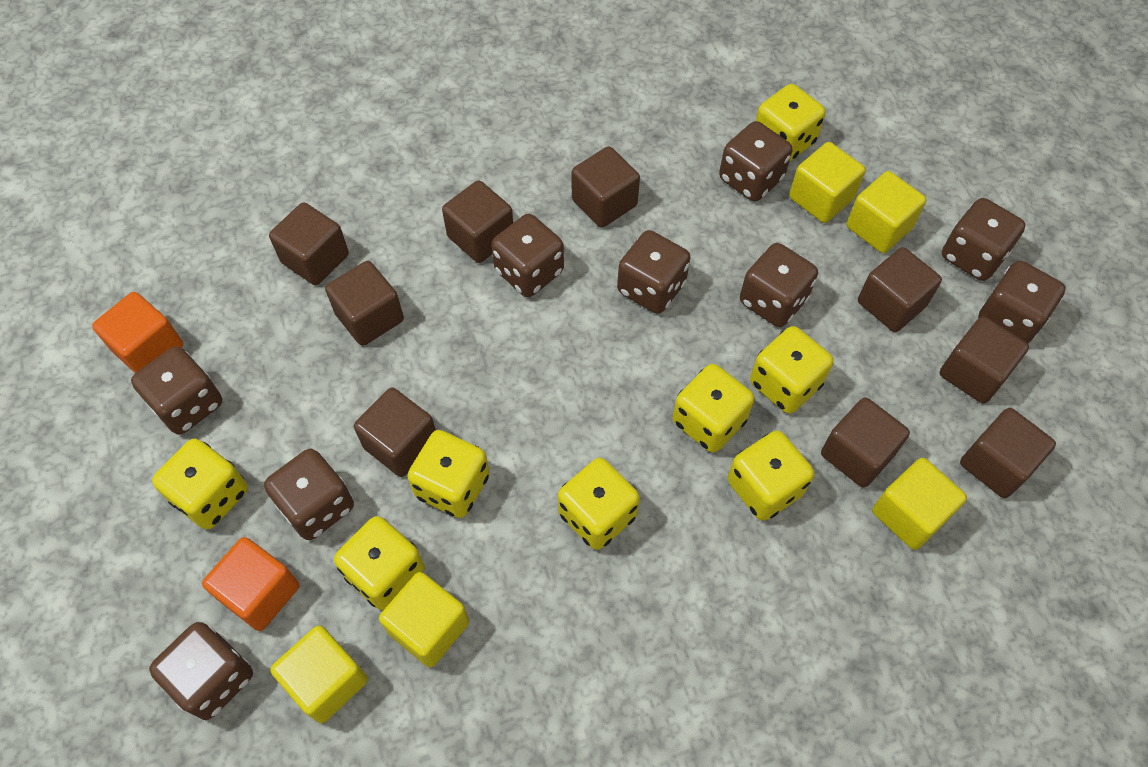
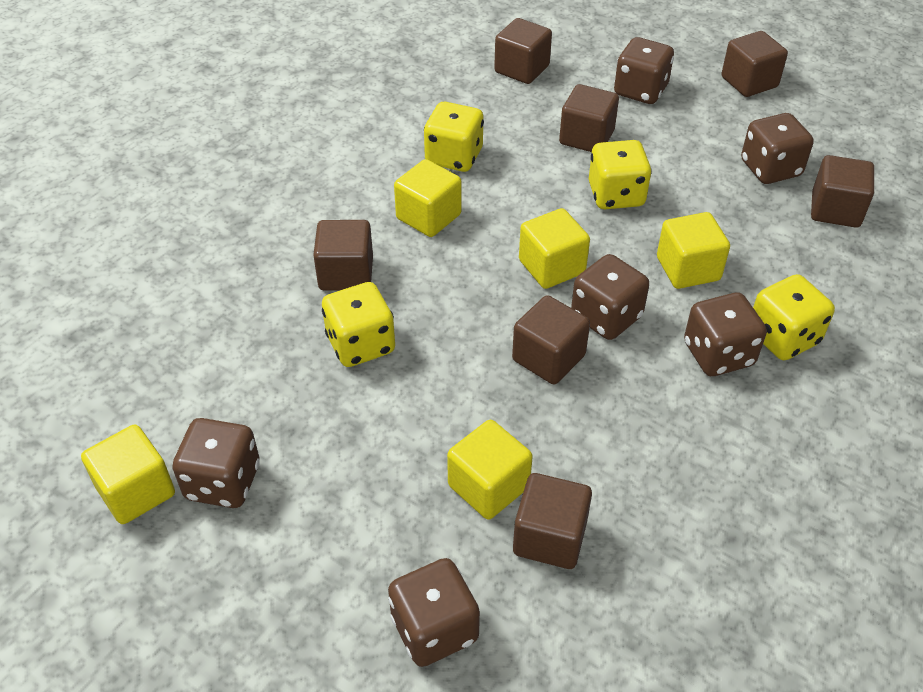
brown cube: 9 -> 7
brown dice: 9 -> 6
orange cube: 2 -> 0
yellow dice: 8 -> 4

